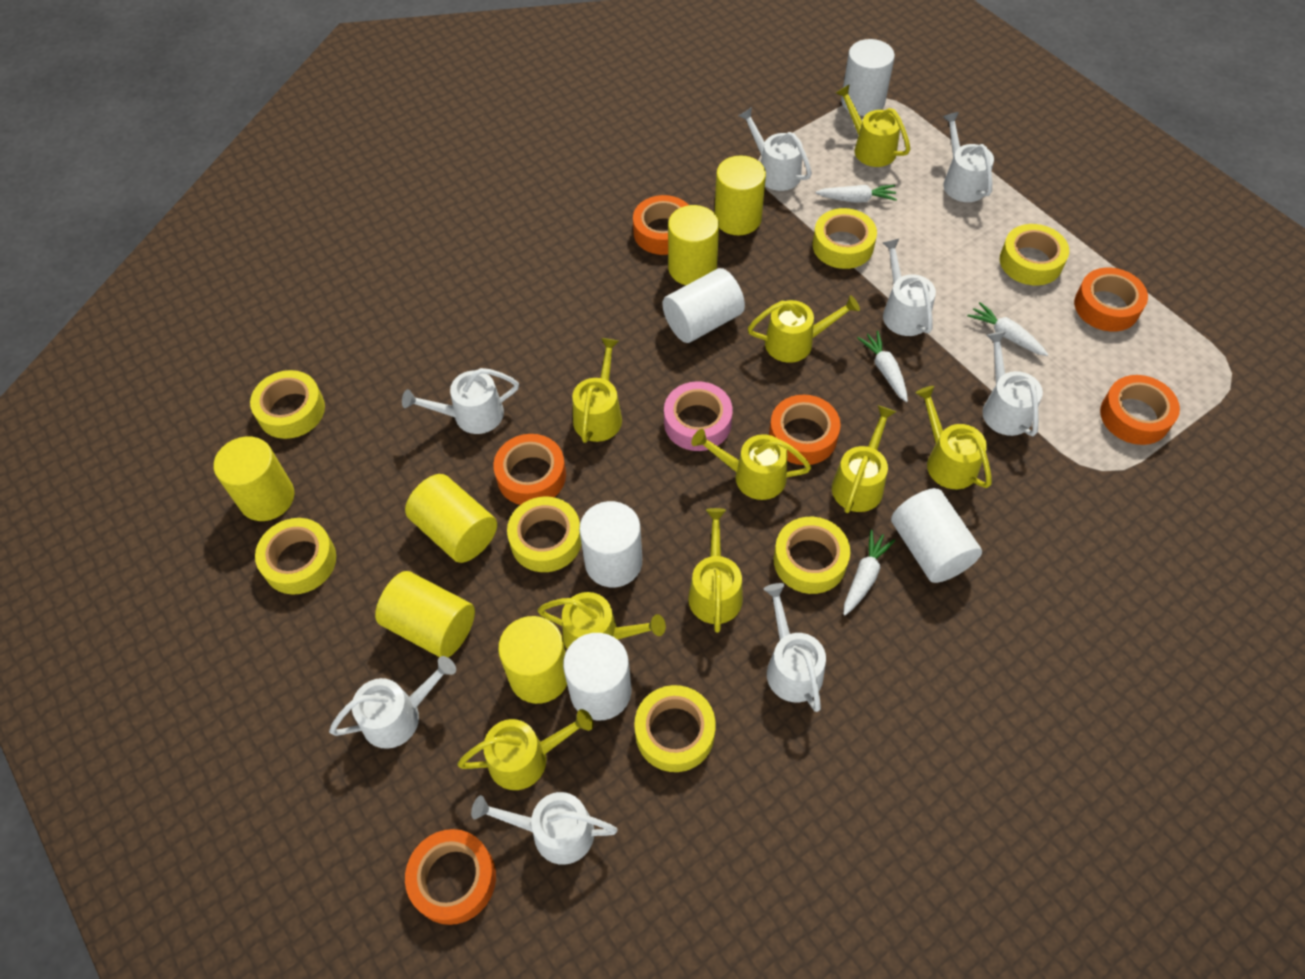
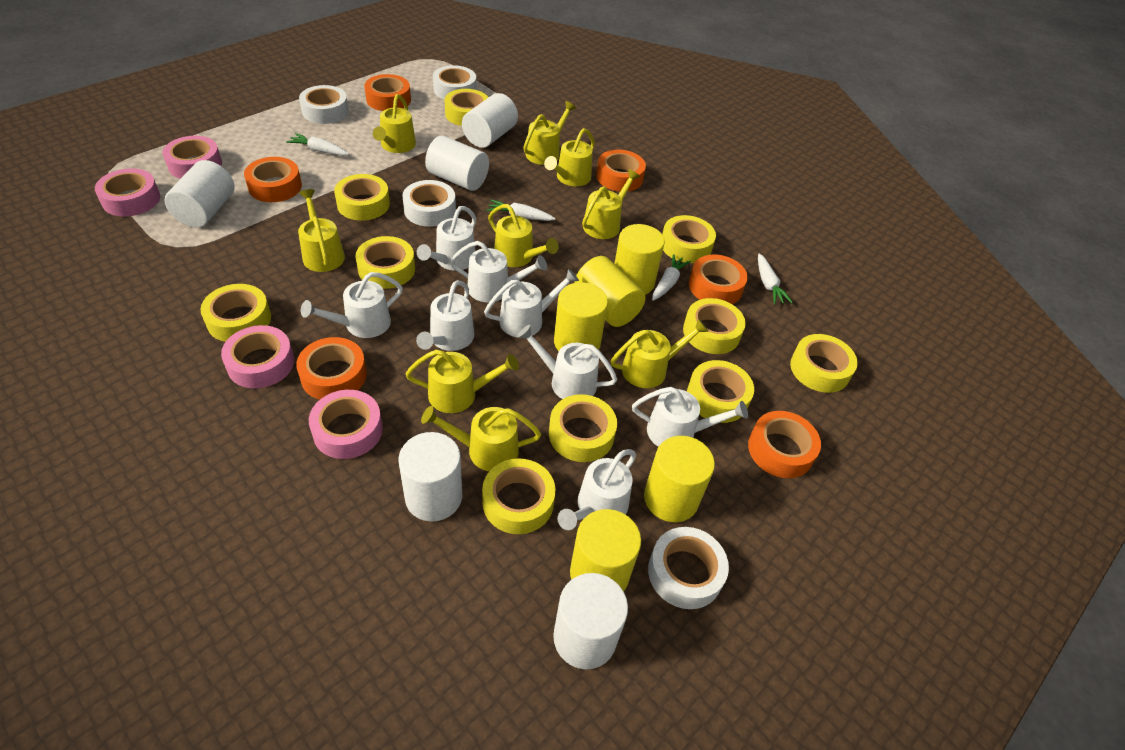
pink tape: 1 -> 4
white tape: 0 -> 4
yellow cylinder: 6 -> 5
yellow tape: 7 -> 10

